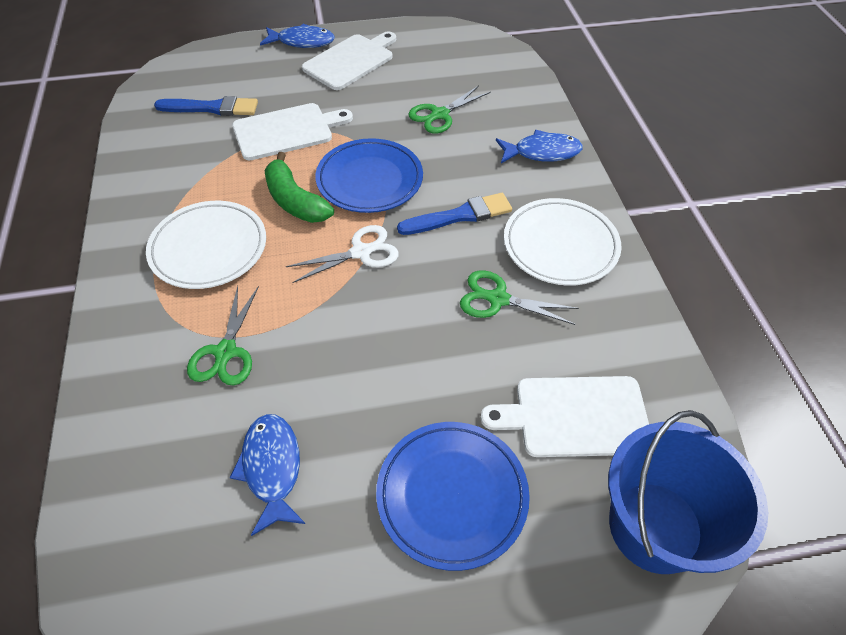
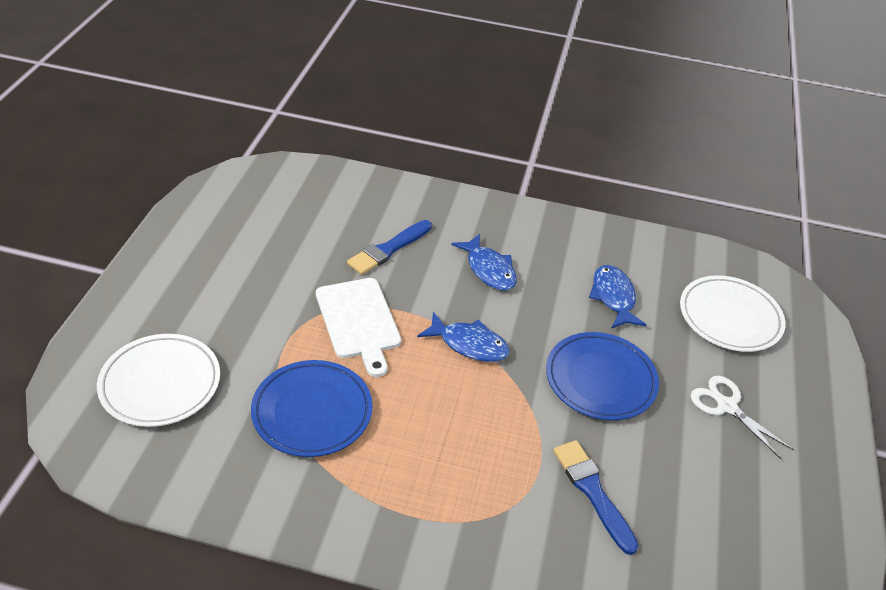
blue bucket: 1 -> 0
green banana: 1 -> 0
green scissors: 3 -> 0
white cutting board: 3 -> 1

